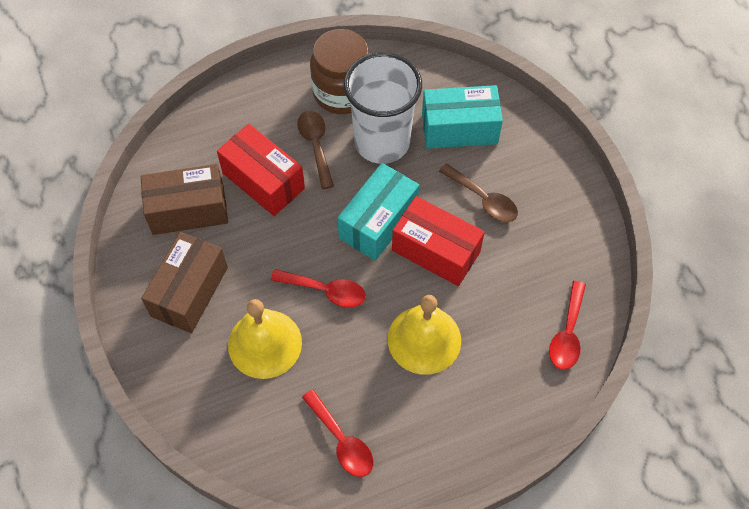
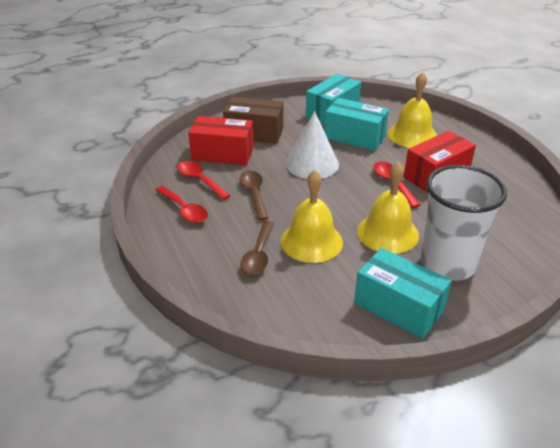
brown box: 2 -> 1
brown jar: 1 -> 0
turquoise box: 2 -> 3
white cone: 0 -> 1
yellow bell: 2 -> 3

